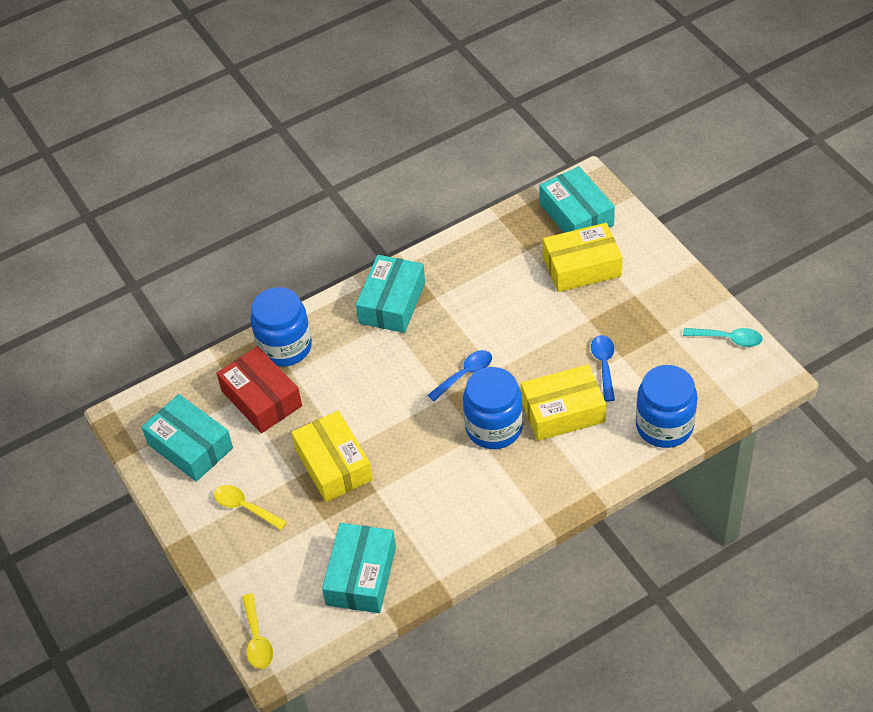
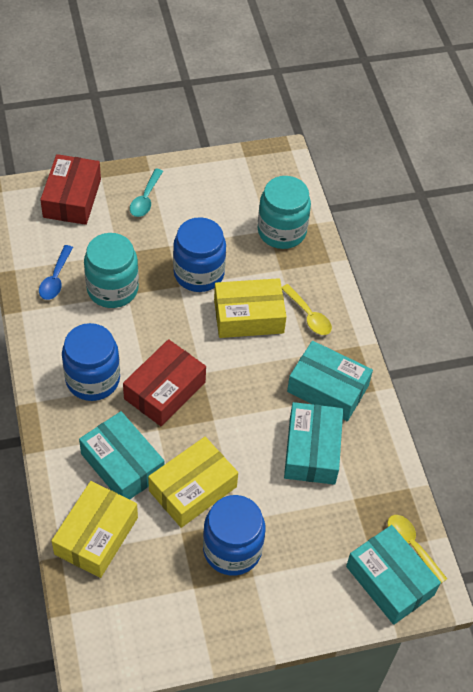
blue spoon: 2 -> 1
red box: 1 -> 2
turquoise jar: 0 -> 2

